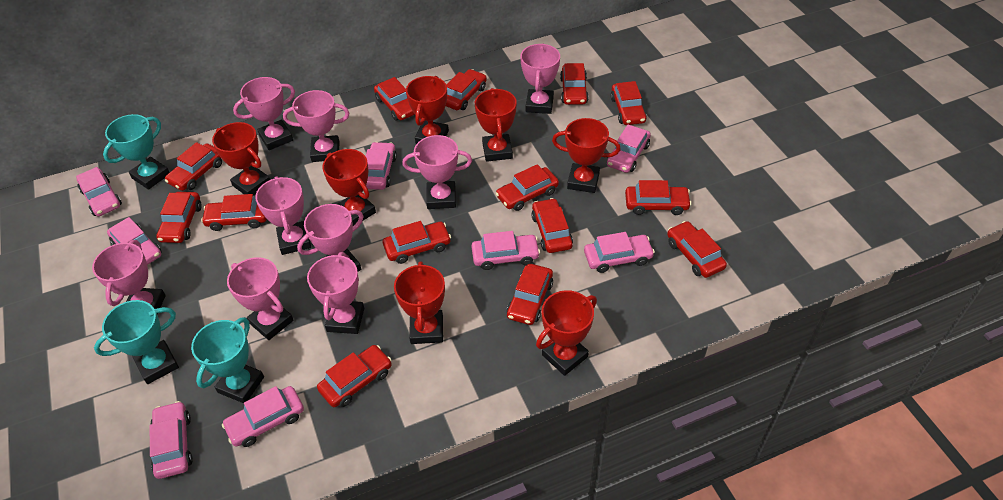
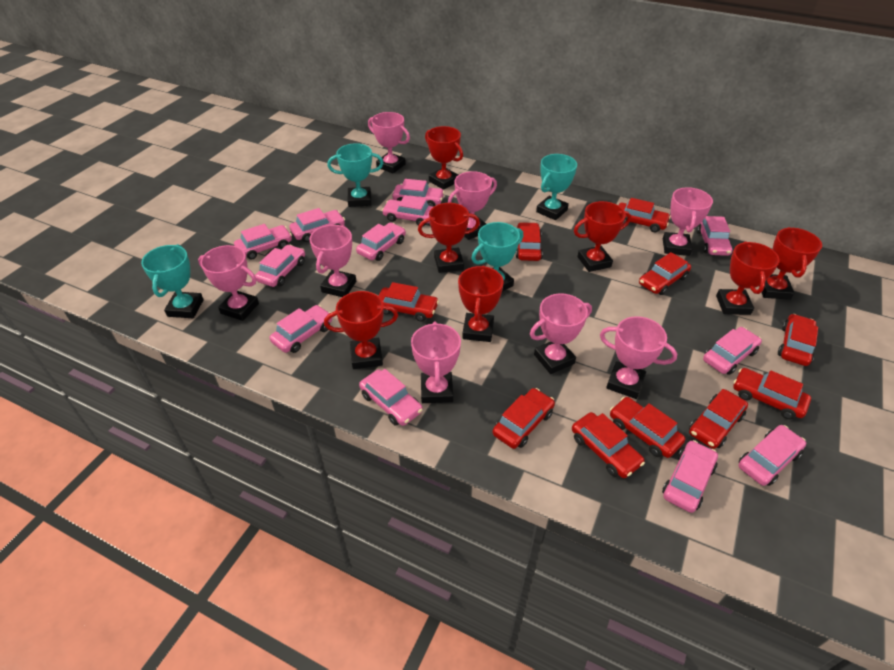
pink car: 8 -> 12
pink trophy: 9 -> 8
red car: 14 -> 10
turquoise trophy: 3 -> 4

